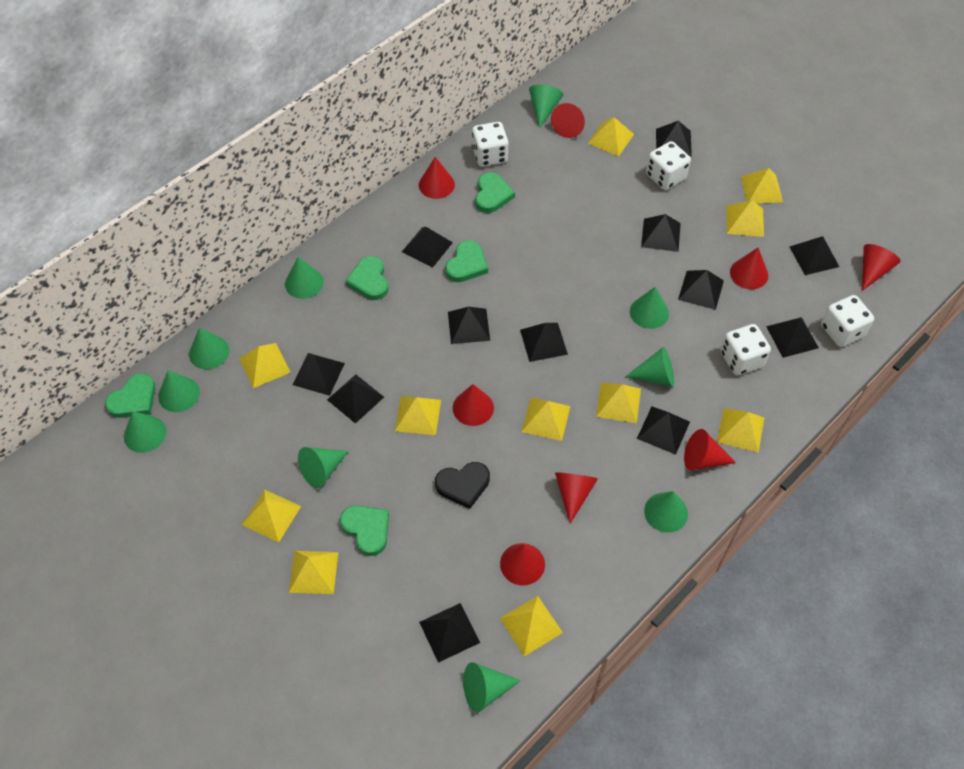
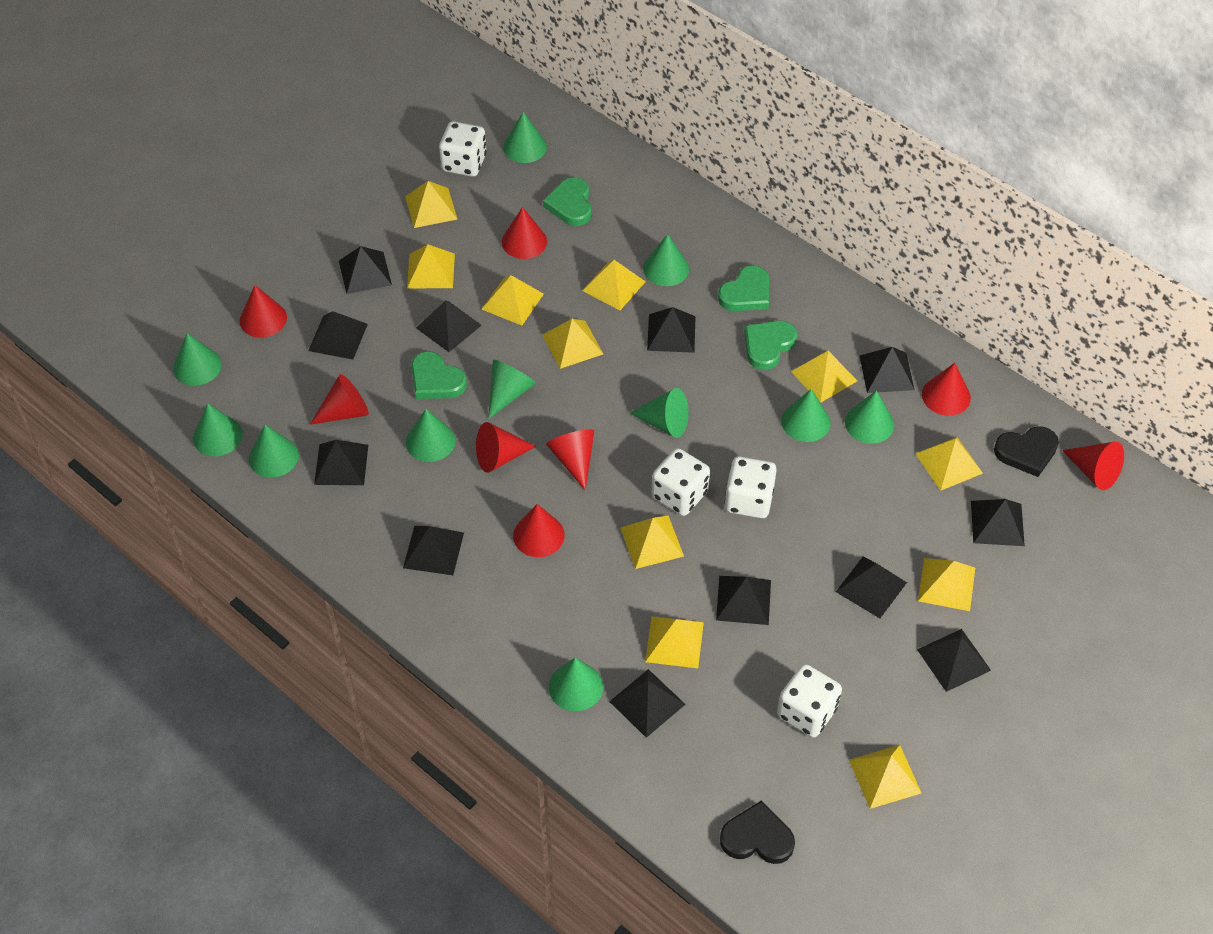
black heart: 1 -> 2
green cone: 10 -> 11
green heart: 5 -> 4

